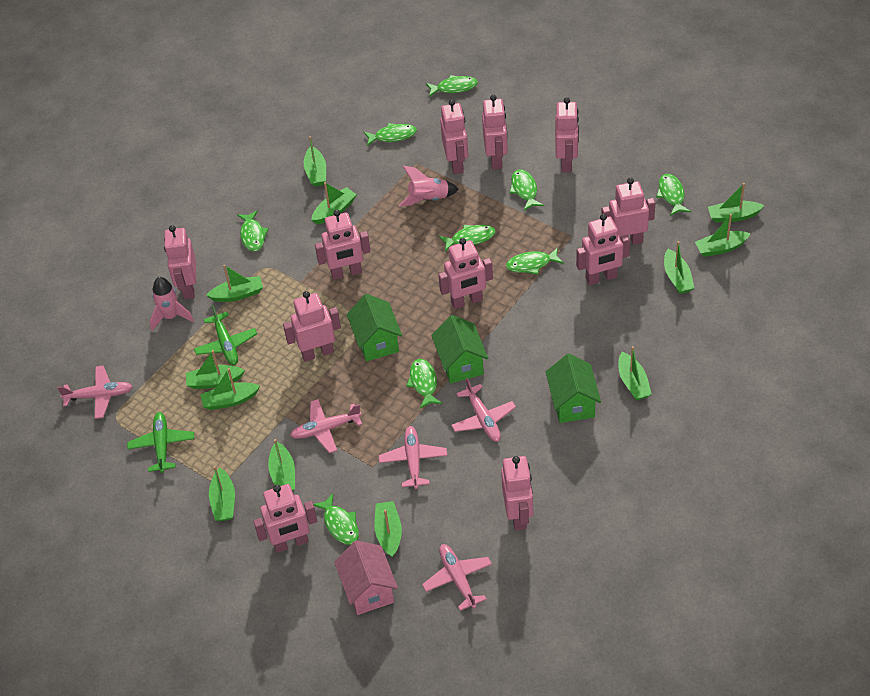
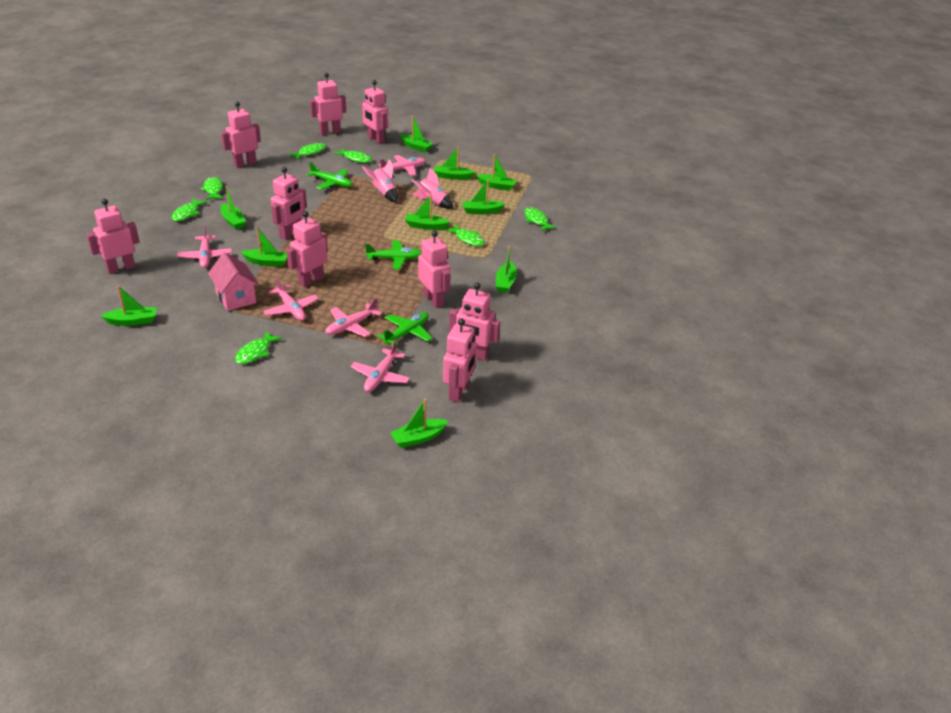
green boat: 12 -> 10
green fish: 9 -> 7
green house: 3 -> 0
green plane: 2 -> 3
pink robot: 11 -> 9

